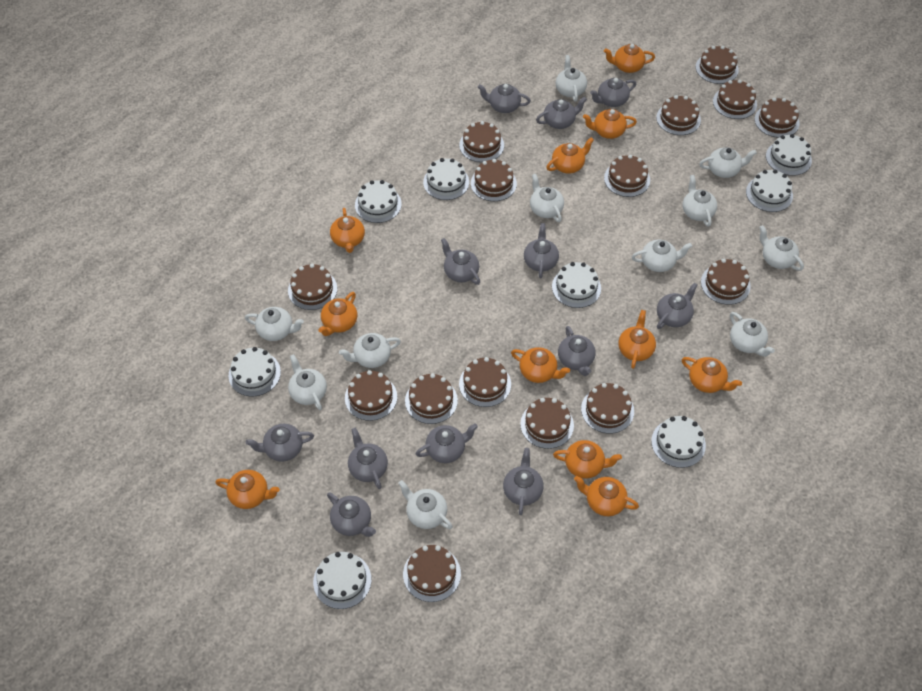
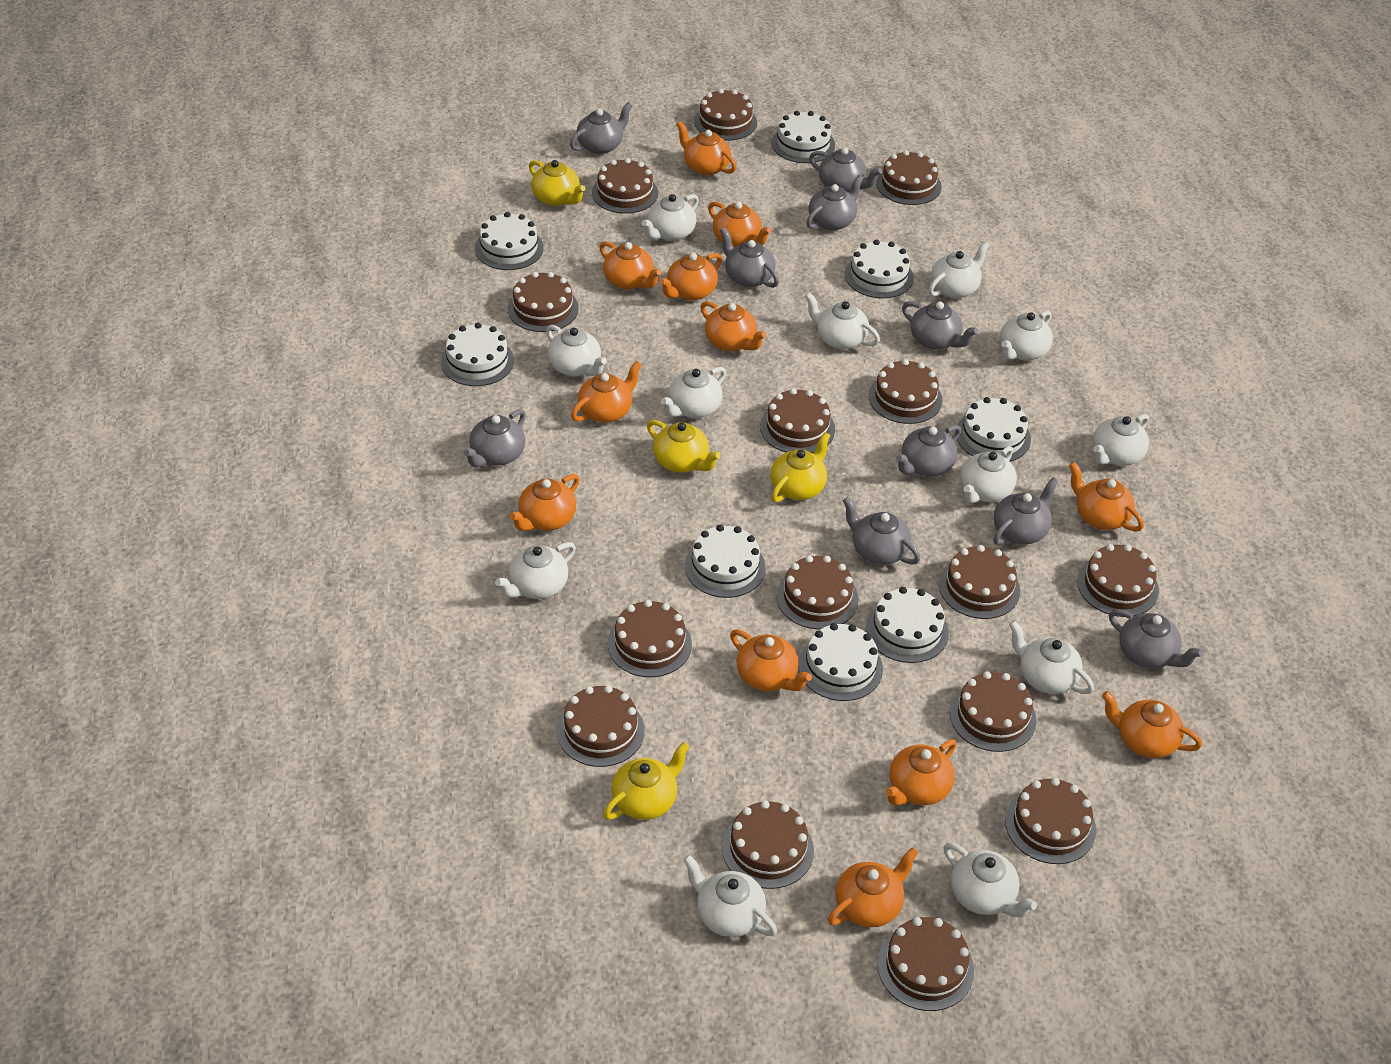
grey teapot: 12 -> 10
orange teapot: 11 -> 12
white teapot: 11 -> 12
yellow teapot: 0 -> 4

